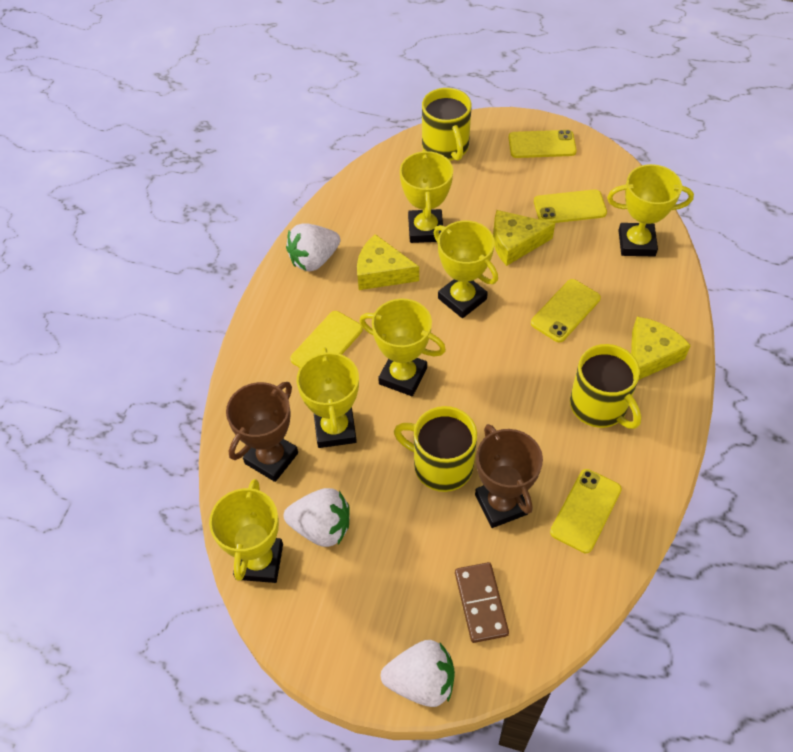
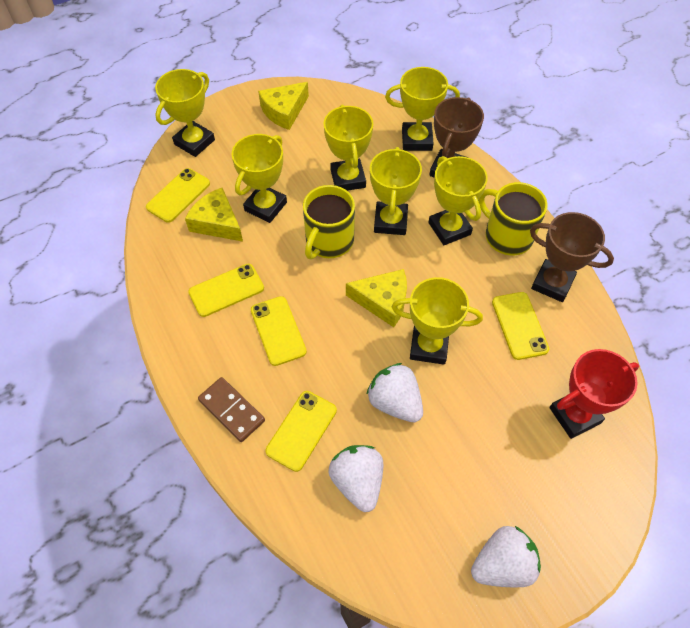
red trophy: 0 -> 1
yellow mug: 3 -> 2
yellow trophy: 6 -> 7

